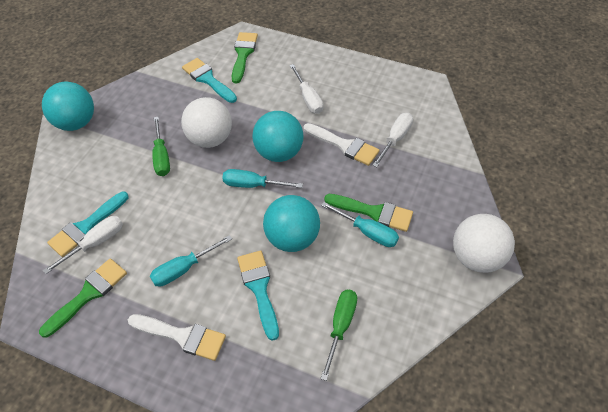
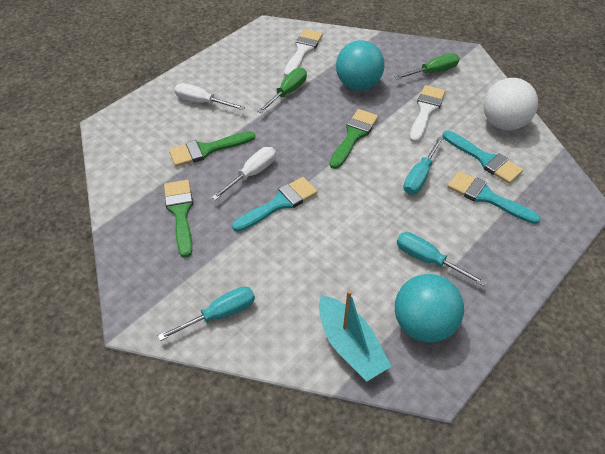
turquoise ball: 3 -> 2
turquoise boat: 0 -> 1
white ball: 2 -> 1
white screwdriver: 3 -> 2

